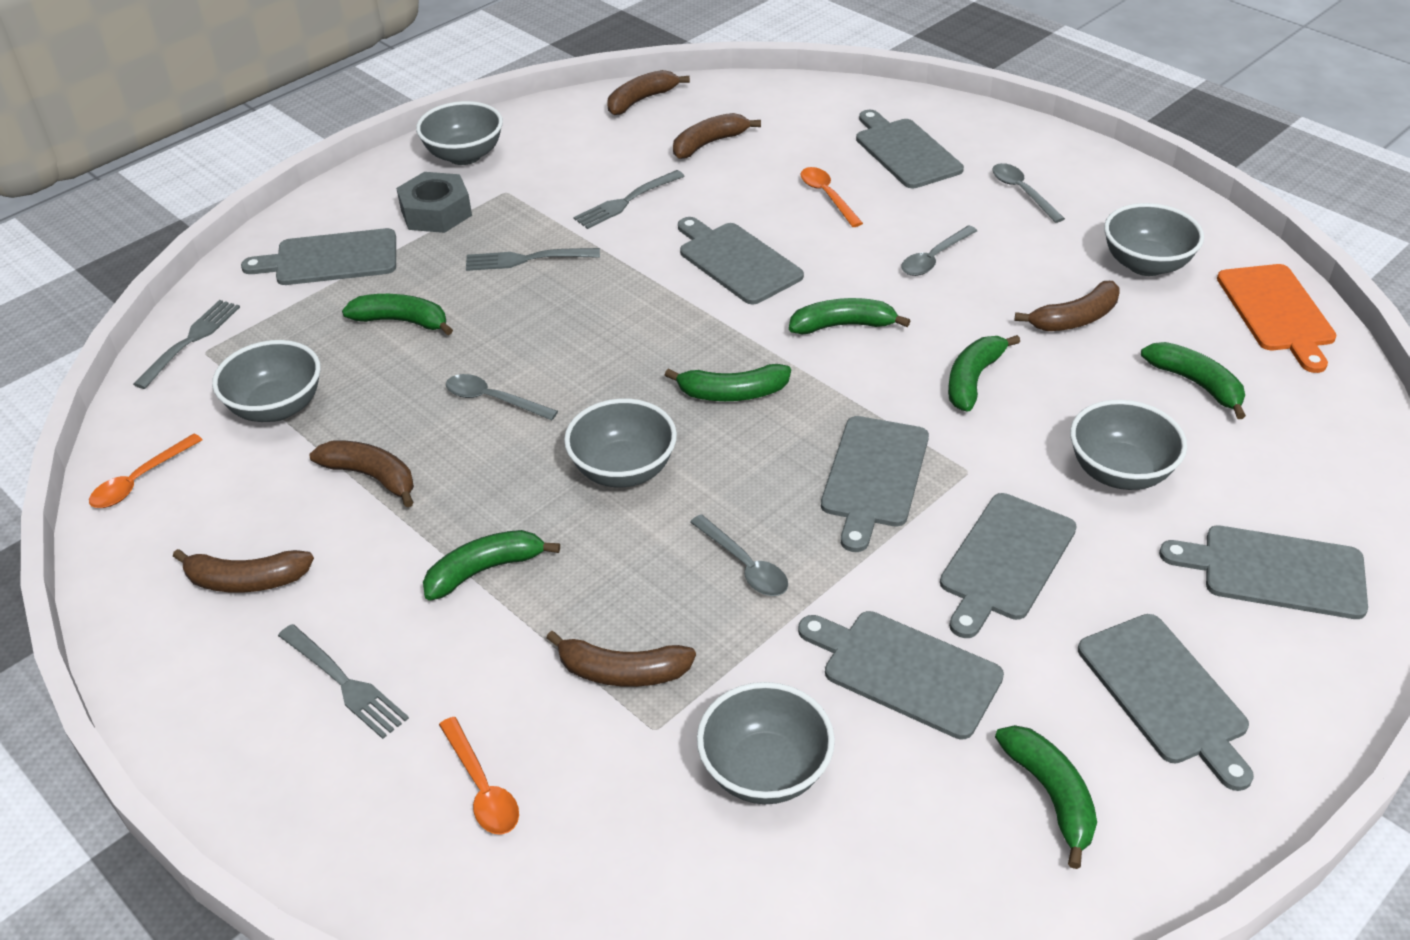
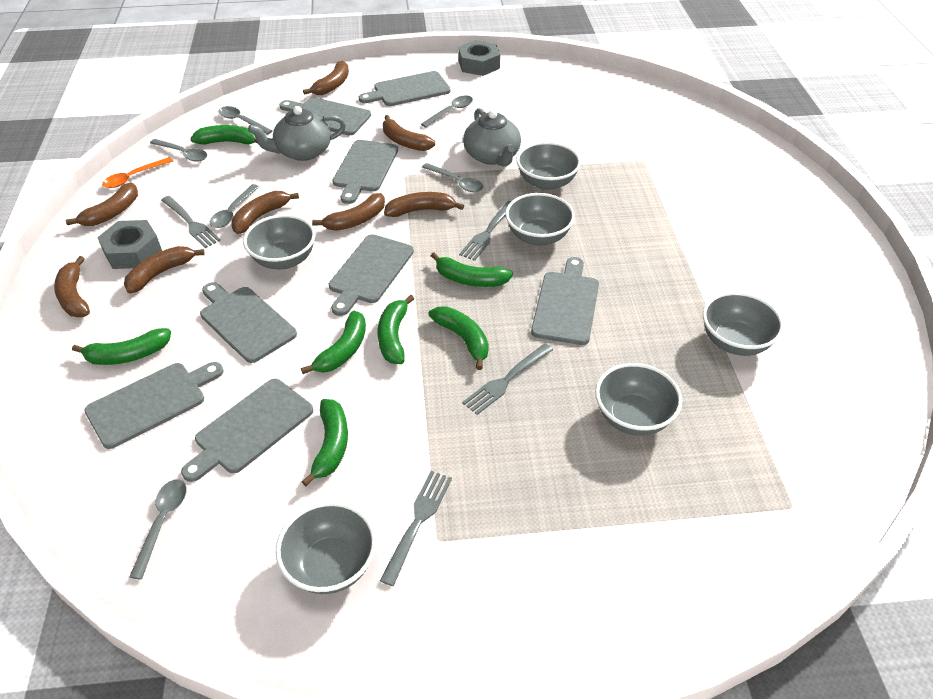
brown banana: 6 -> 8
grey nut: 1 -> 2
grey spoon: 4 -> 6
grey teapot: 0 -> 2
orange cutting board: 1 -> 0
orange spoon: 3 -> 1

